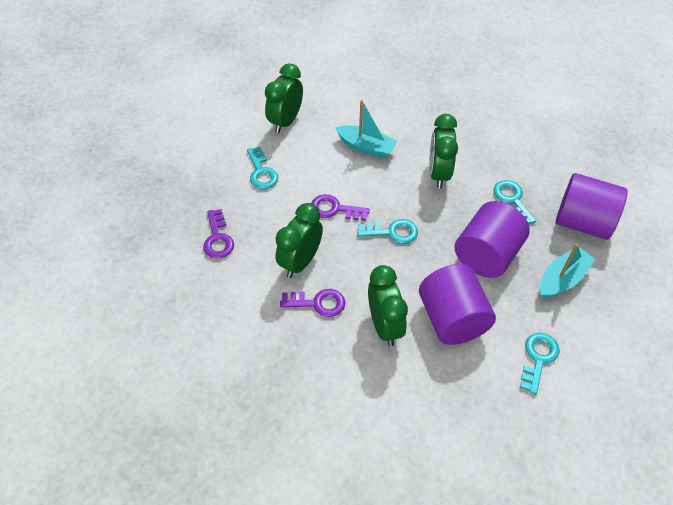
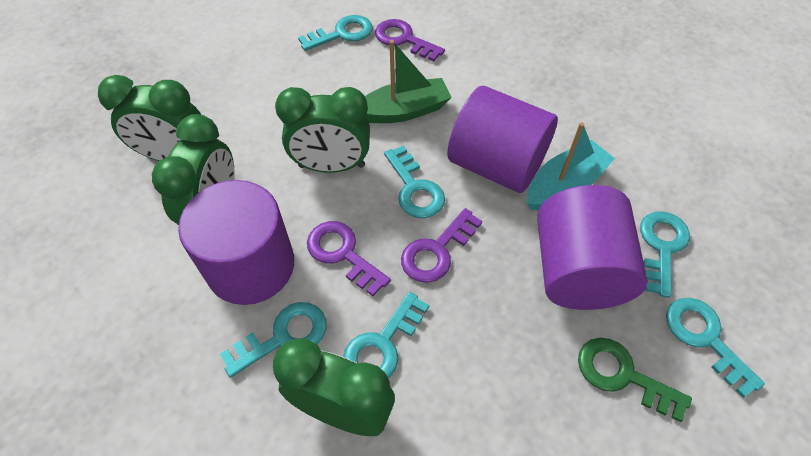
green boat: 0 -> 1
green key: 0 -> 1
turquoise boat: 2 -> 1
turquoise key: 4 -> 6

